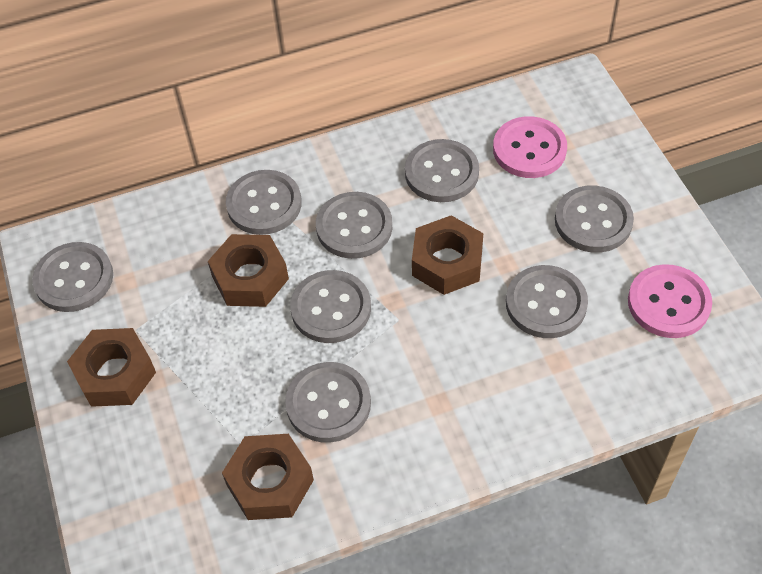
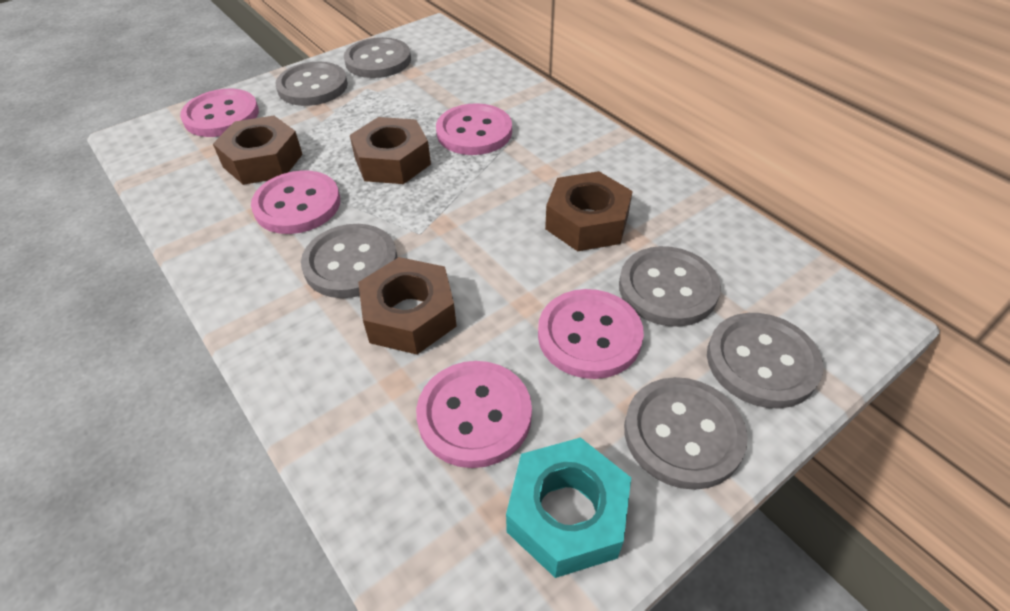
grey button: 8 -> 6
pink button: 2 -> 5
turquoise nut: 0 -> 1

